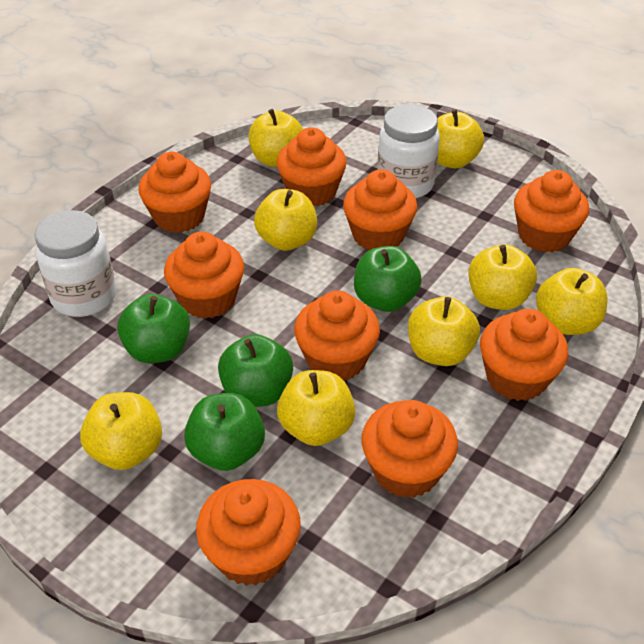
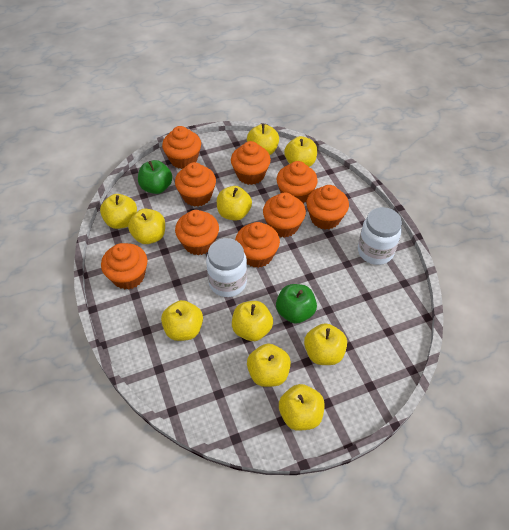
green apple: 4 -> 2
yellow apple: 8 -> 10

